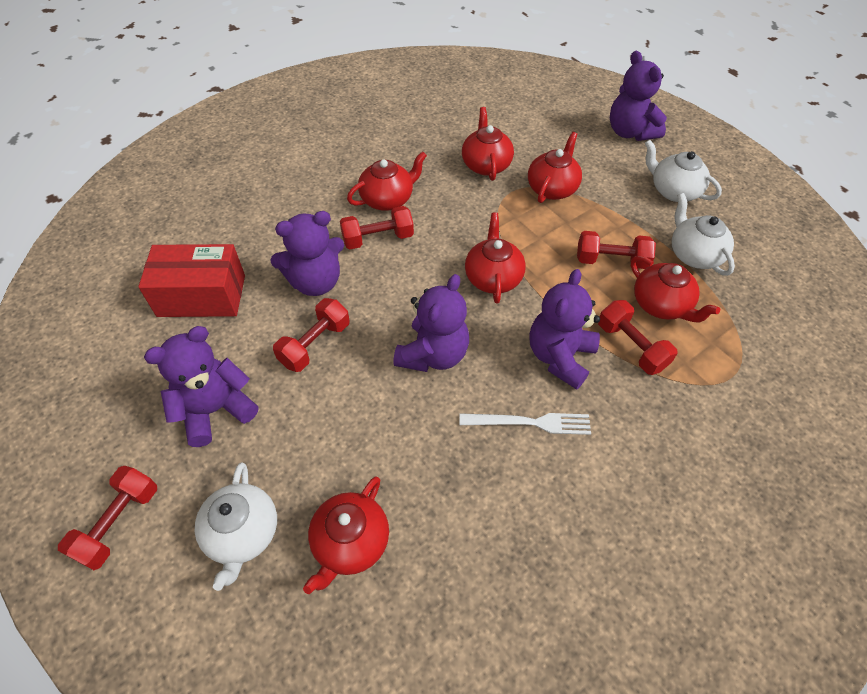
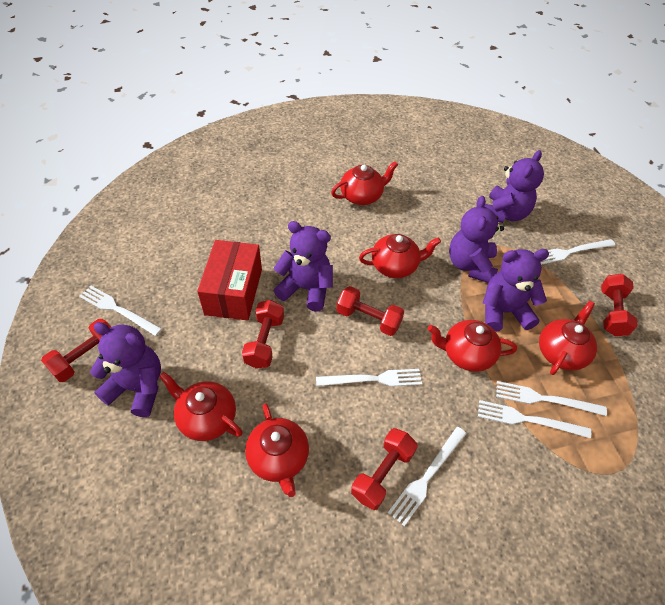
white fork: 1 -> 6
white teapot: 3 -> 0

